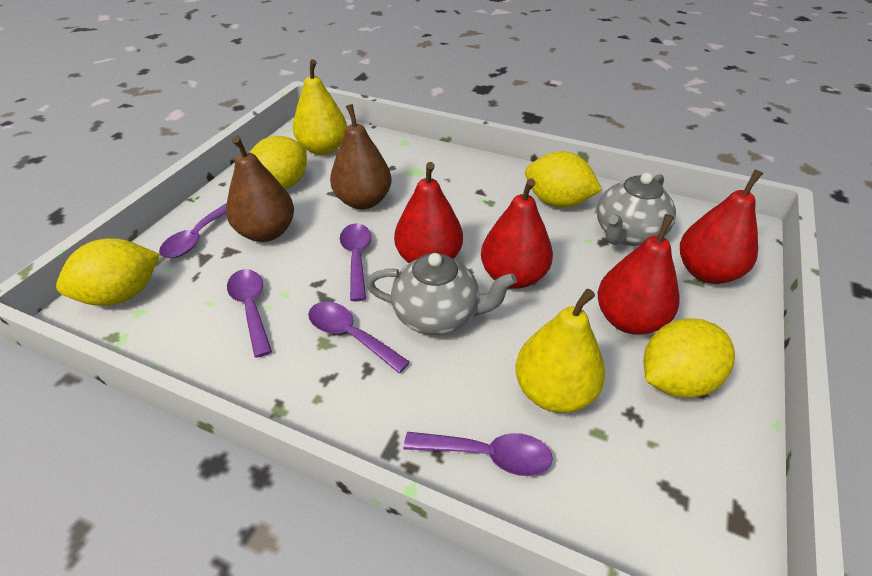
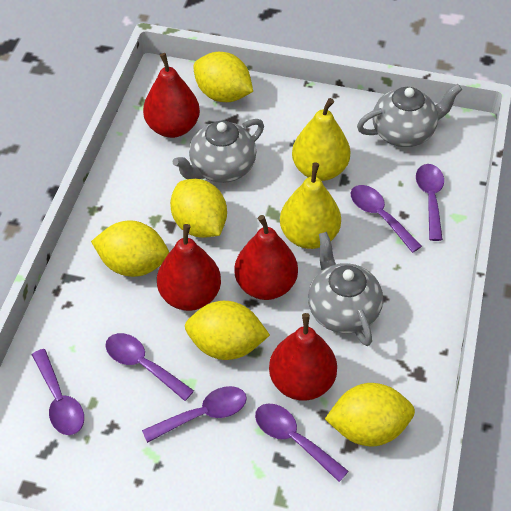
brown pear: 2 -> 0
grey teapot: 2 -> 3
purple spoon: 5 -> 6
yellow lemon: 4 -> 5

